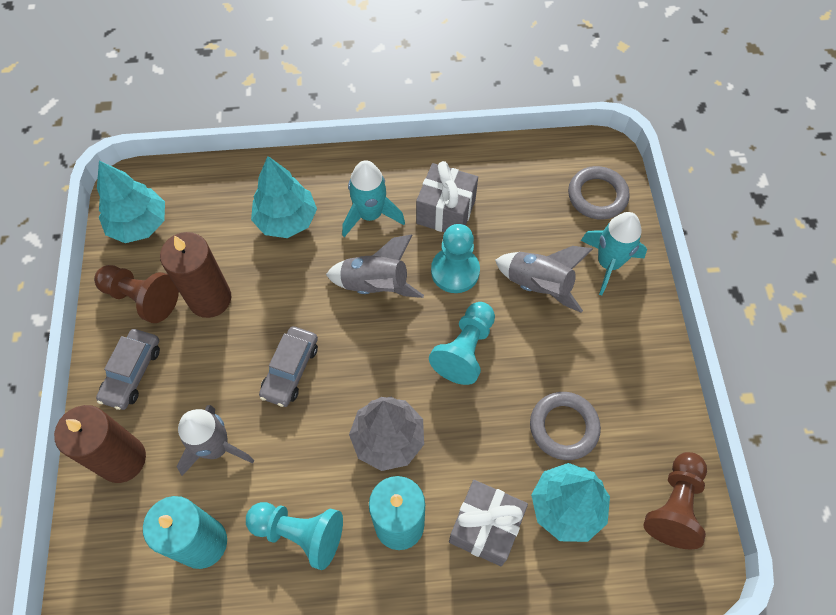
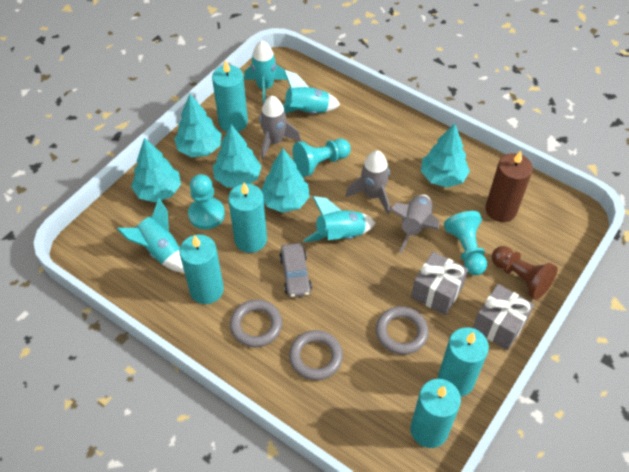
brown candle: 2 -> 1
brown pawn: 2 -> 1
grey car: 2 -> 1
grey ring: 2 -> 3
grey tree: 1 -> 0
turquoise candle: 2 -> 5
turquoise rocket: 2 -> 4
turquoise tree: 3 -> 5

